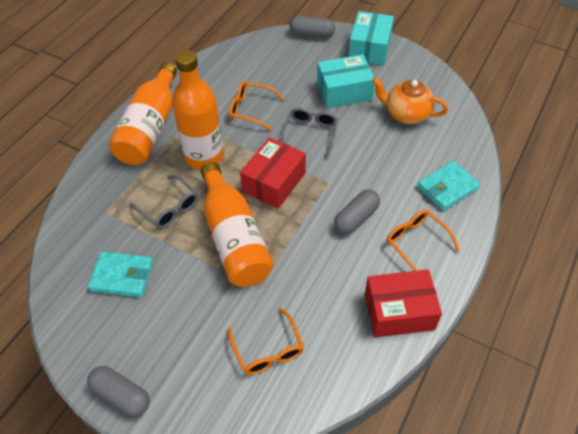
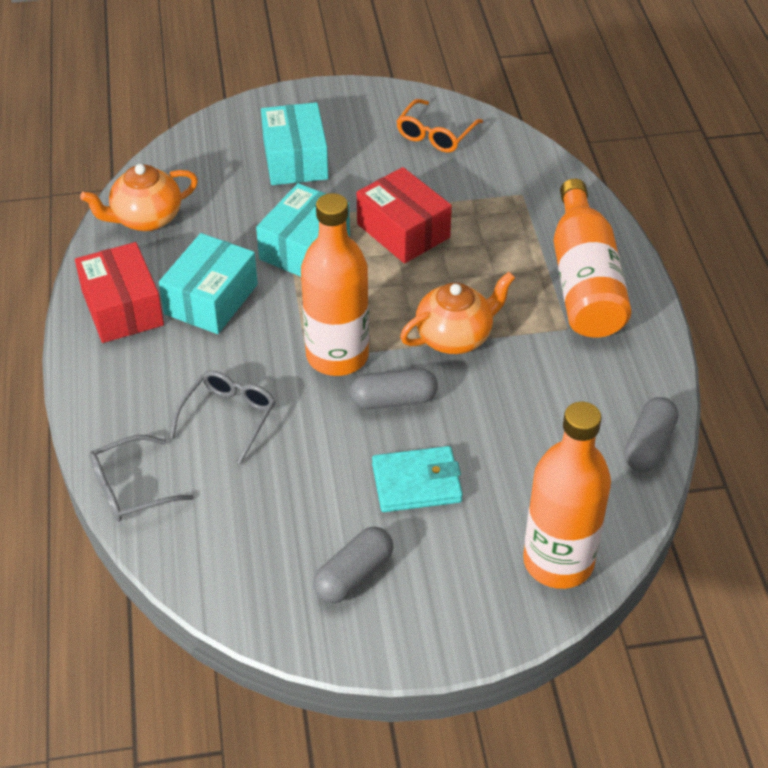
orange glasses: 3 -> 1
orange teapot: 1 -> 2
turquoise box: 2 -> 3
turquoise wallet: 2 -> 1

